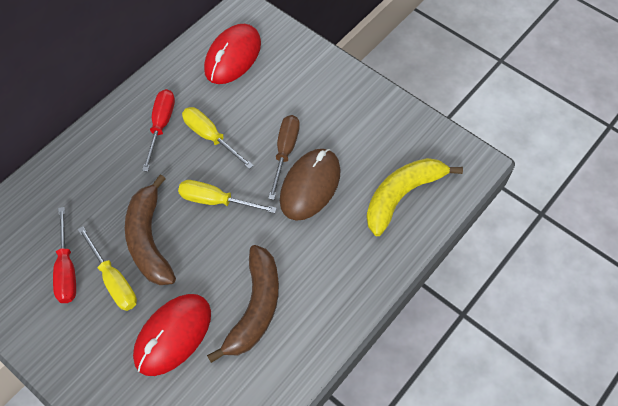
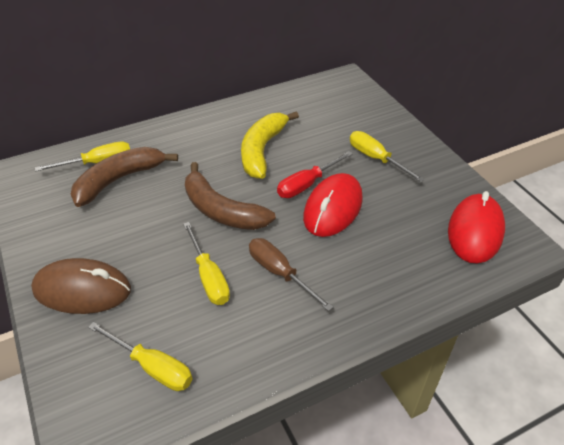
red screwdriver: 2 -> 1
yellow screwdriver: 3 -> 4

